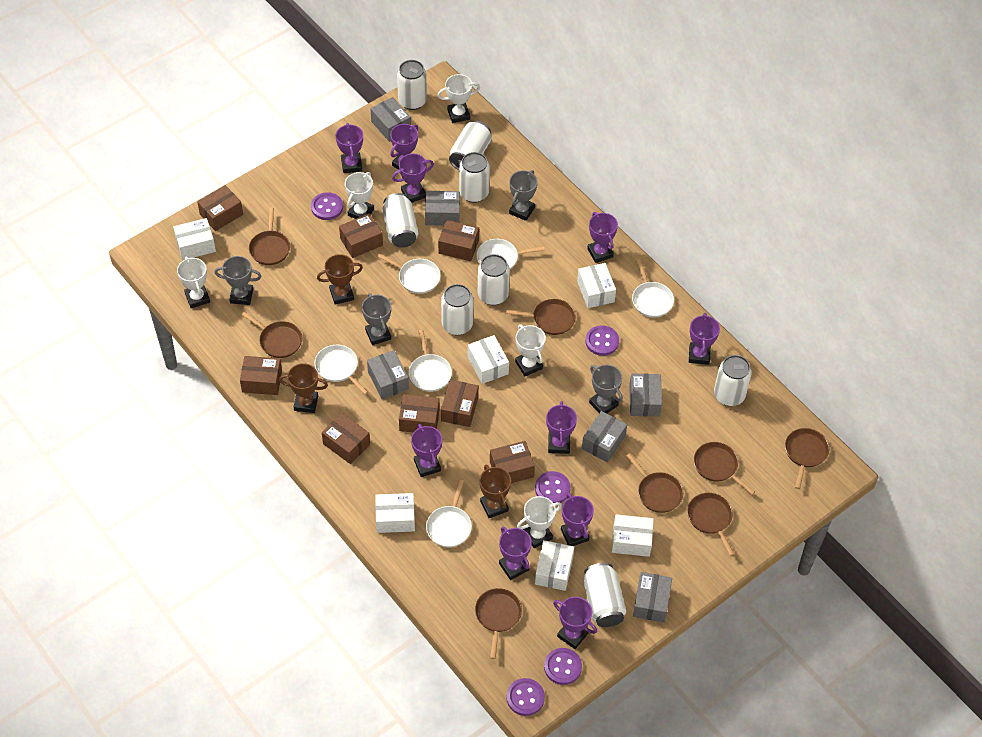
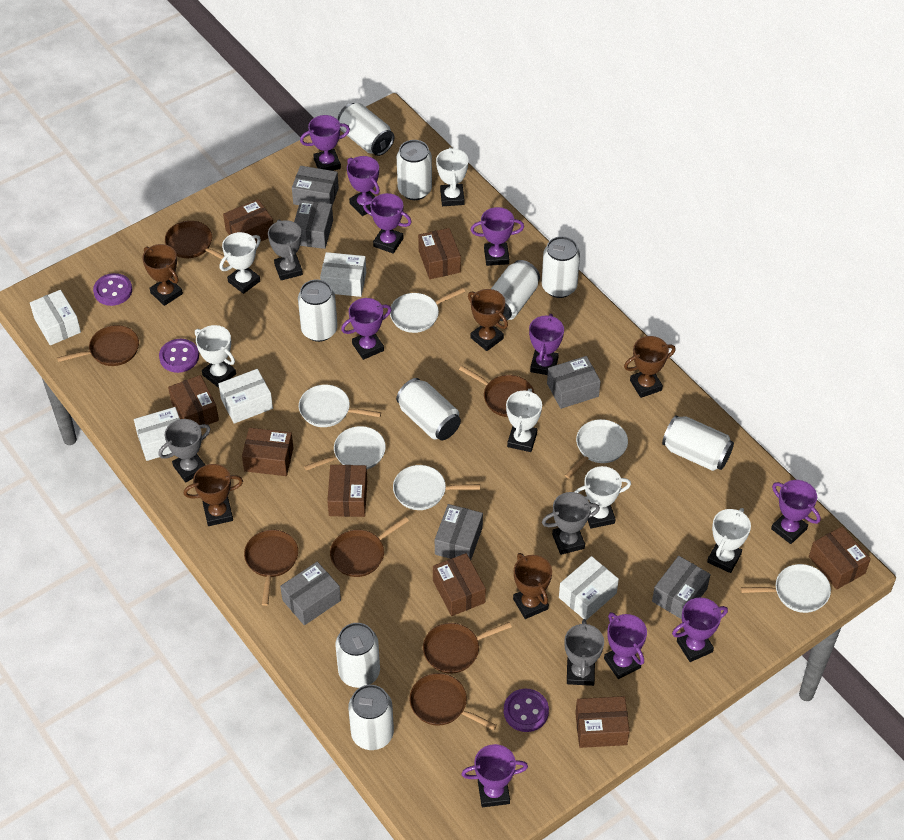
brown pan: 8 -> 7
brown trophy: 3 -> 5
purple button: 5 -> 3
white box: 6 -> 5
white can: 8 -> 9
white trophy: 5 -> 6

